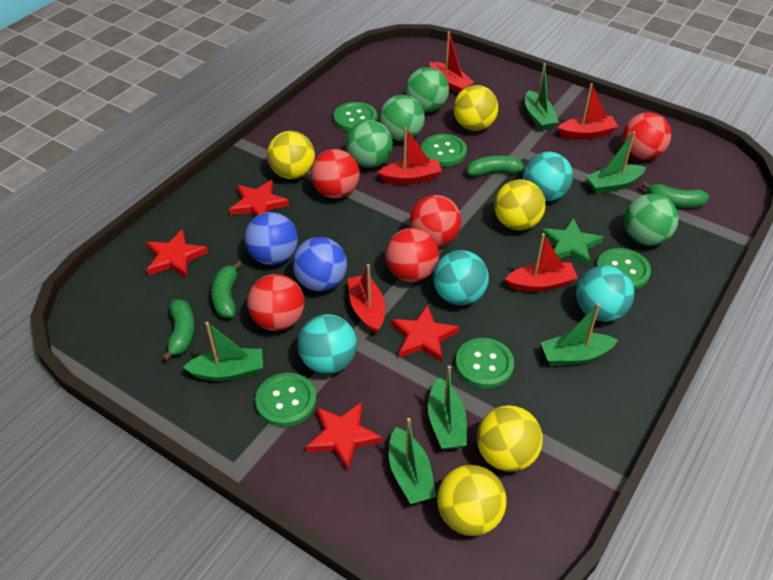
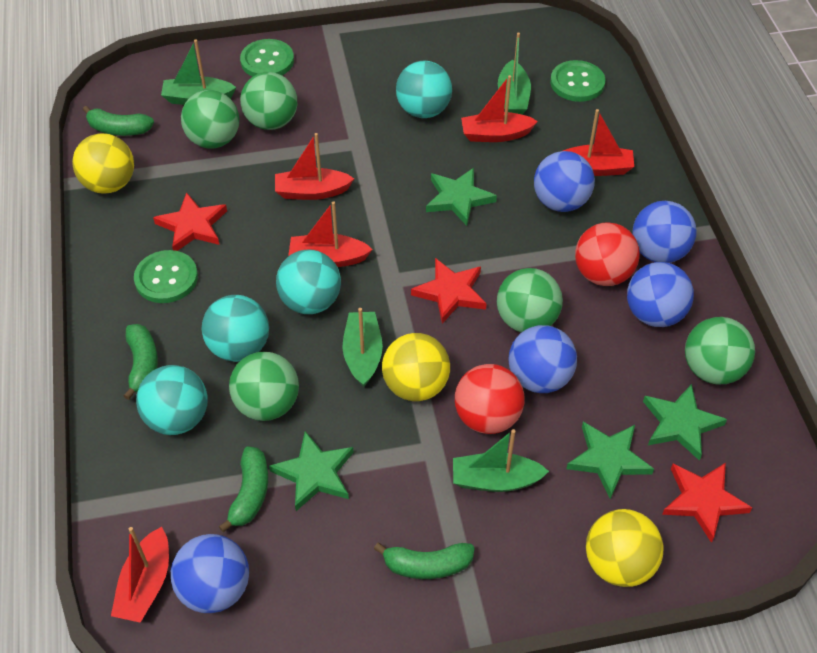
blue ball: 2 -> 5
green ball: 4 -> 5
green boat: 6 -> 4
green button: 5 -> 3
green star: 1 -> 4
red ball: 5 -> 2
red star: 4 -> 3
yellow ball: 5 -> 3

